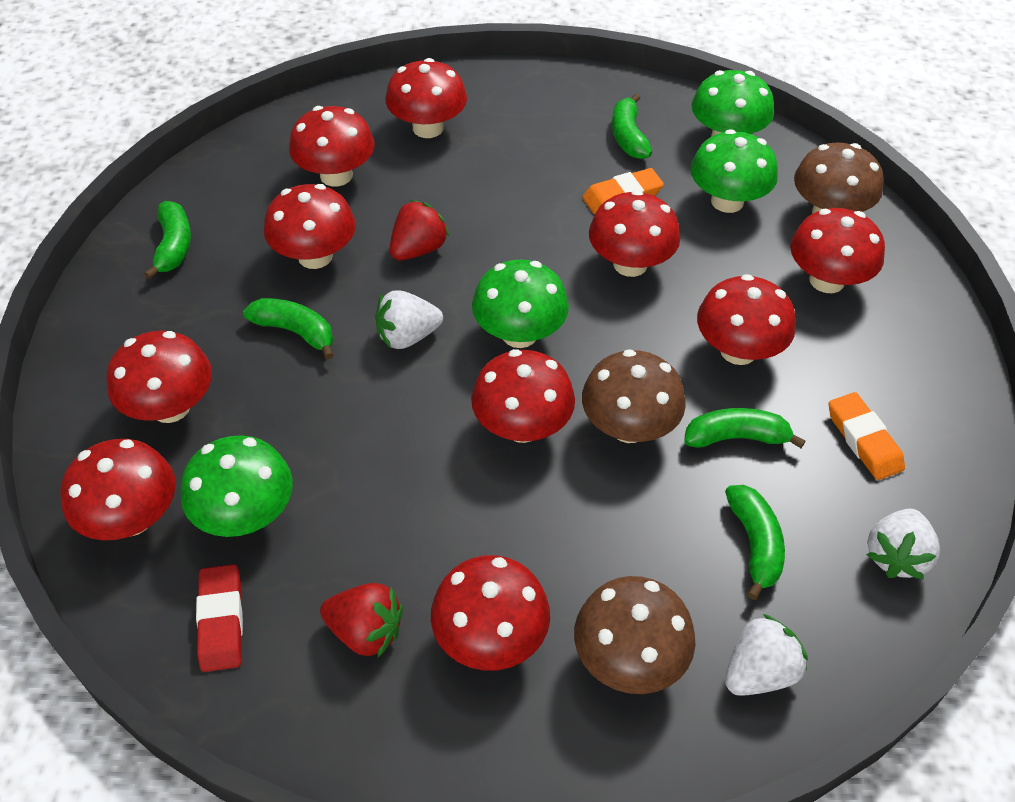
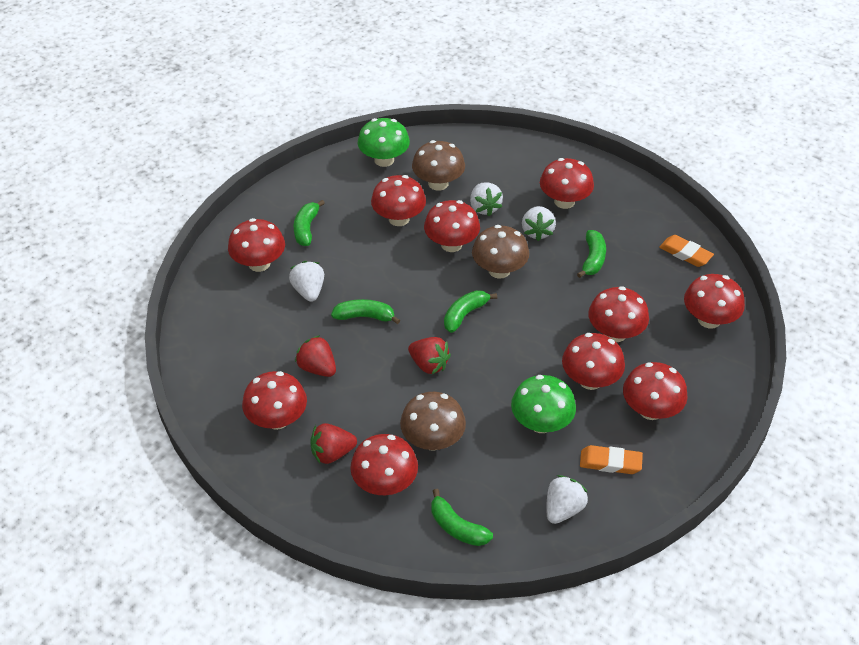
green mushroom: 4 -> 2
red eraser: 1 -> 0
red strawberry: 2 -> 3
white strawberry: 3 -> 4

